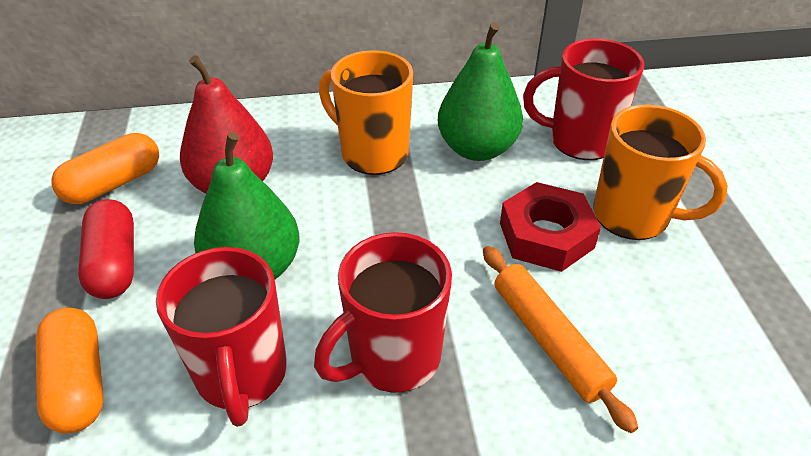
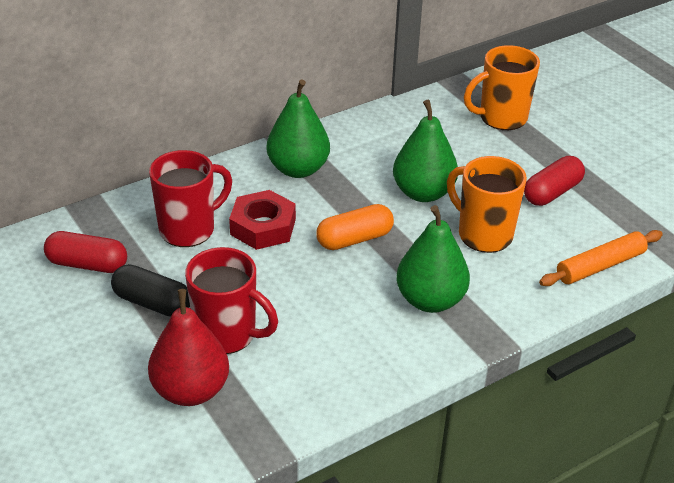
black capsule: 0 -> 1
green pear: 2 -> 3
orange capsule: 2 -> 1
red capsule: 1 -> 2
red mug: 3 -> 2

